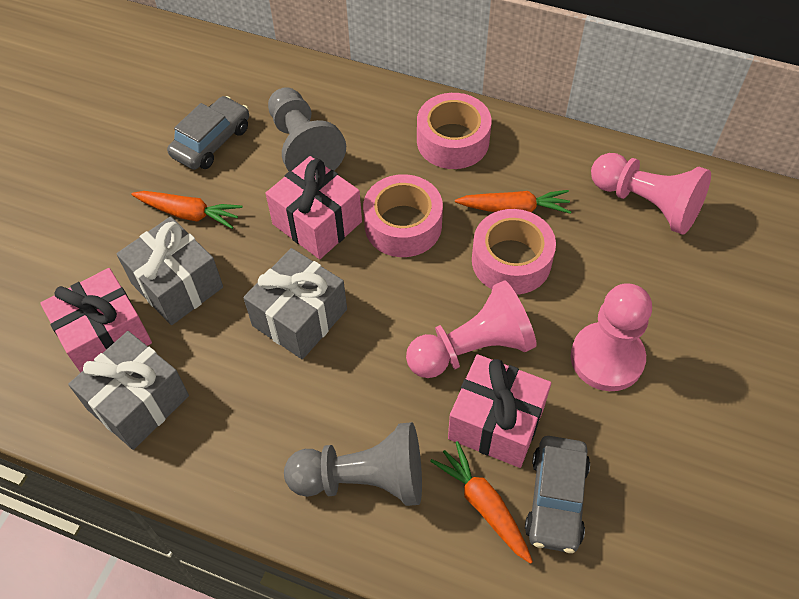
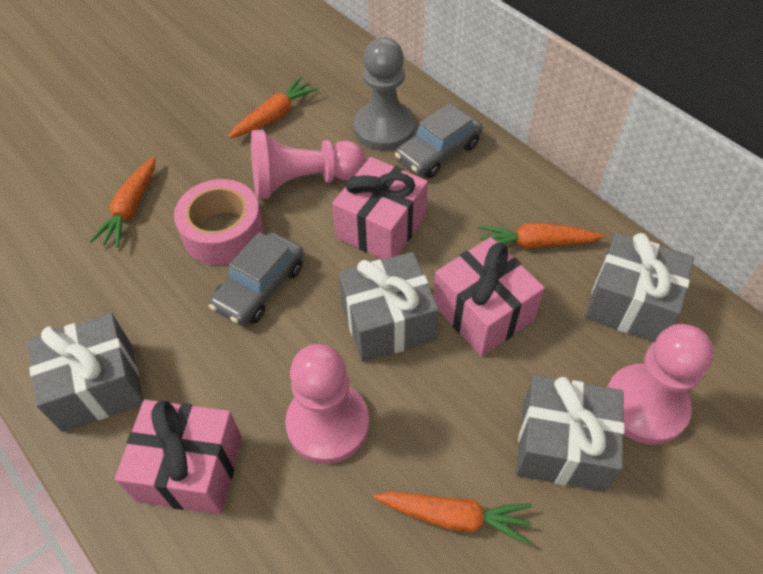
grey gift: 3 -> 4
grey pawn: 2 -> 1
orange carrot: 3 -> 4
pink tape: 3 -> 1

